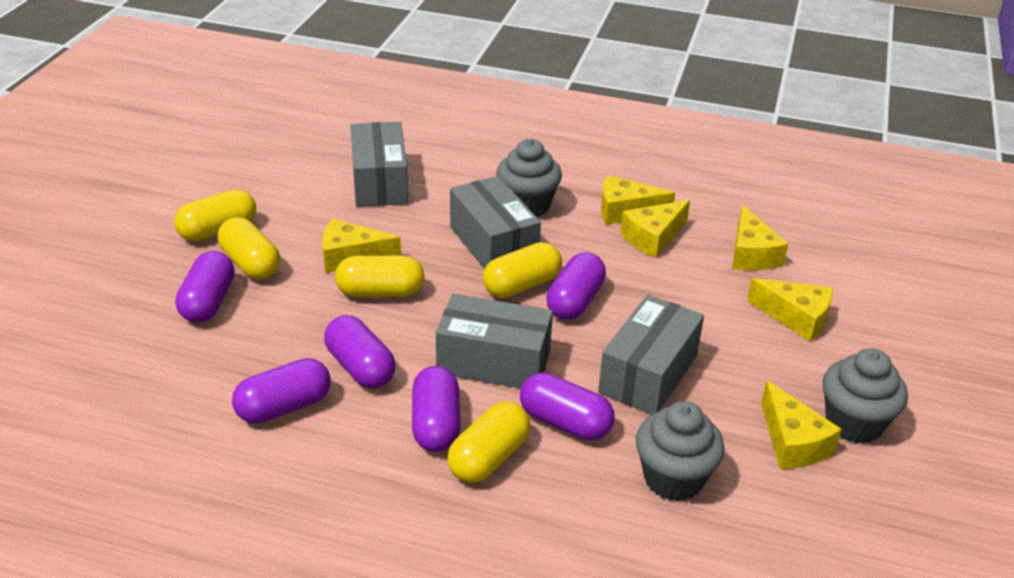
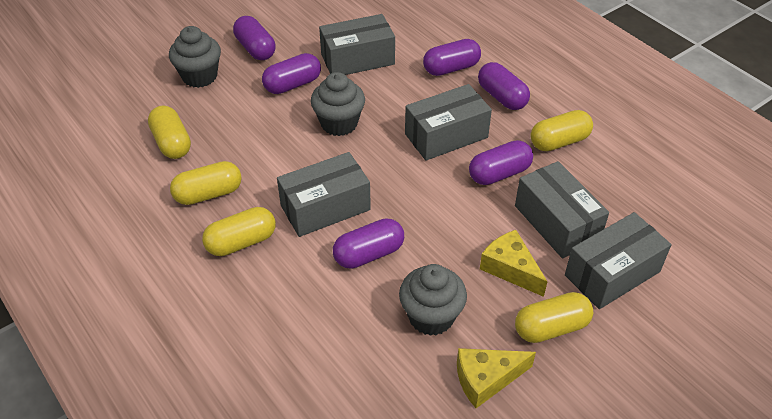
grey box: 4 -> 5
yellow cheese: 6 -> 2

